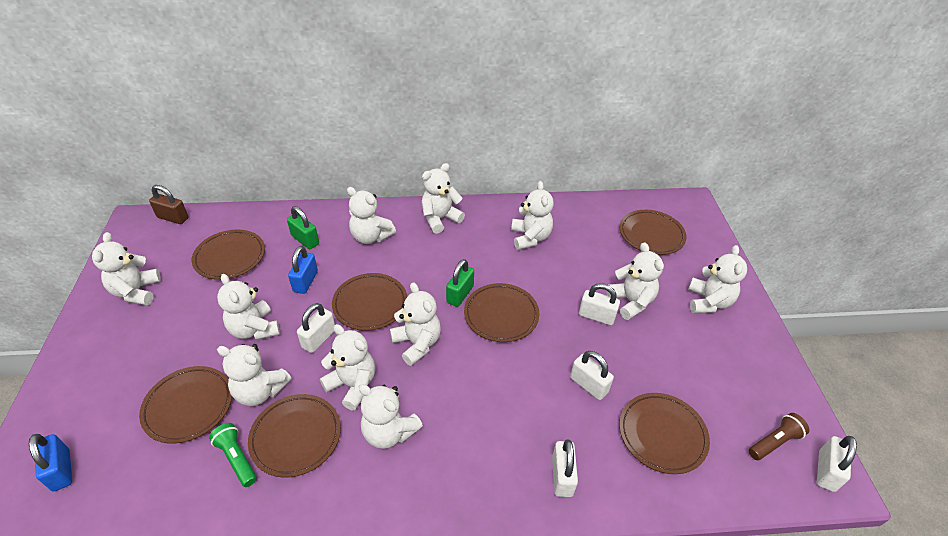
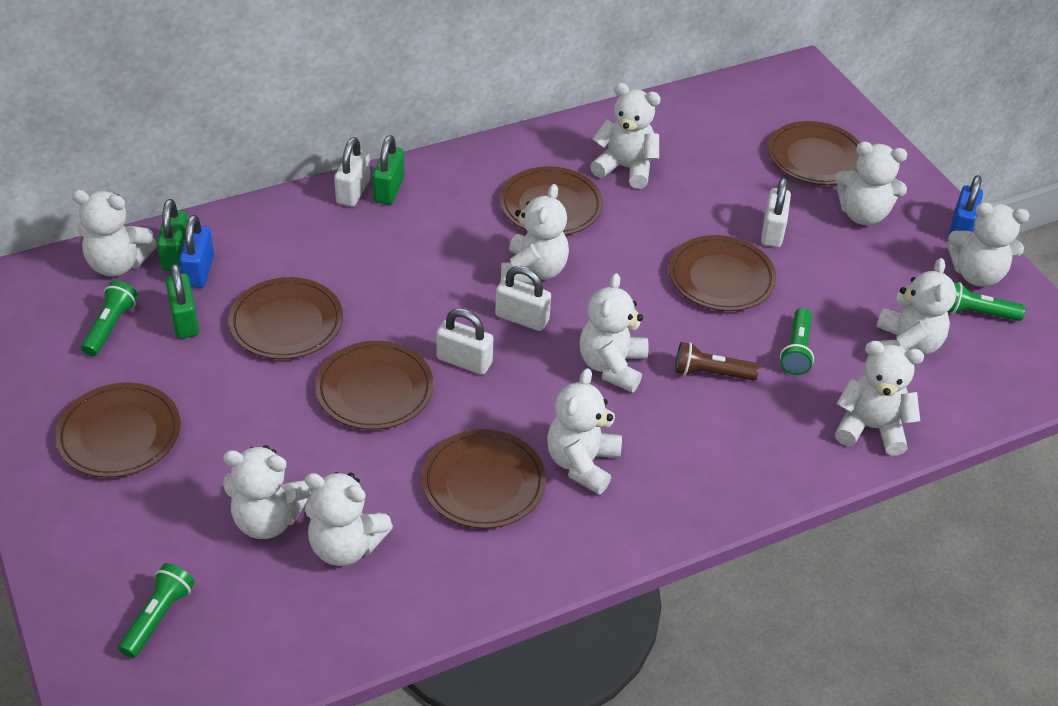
brown padlock: 1 -> 0
green flashlight: 1 -> 4
green padlock: 2 -> 3
white padlock: 5 -> 4

